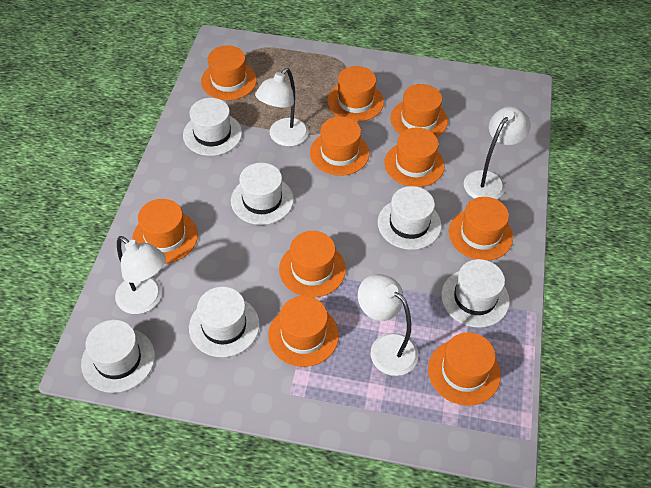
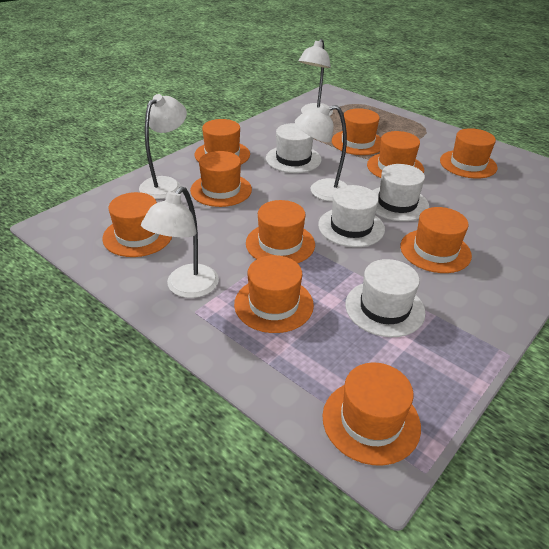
white hat: 6 -> 4

